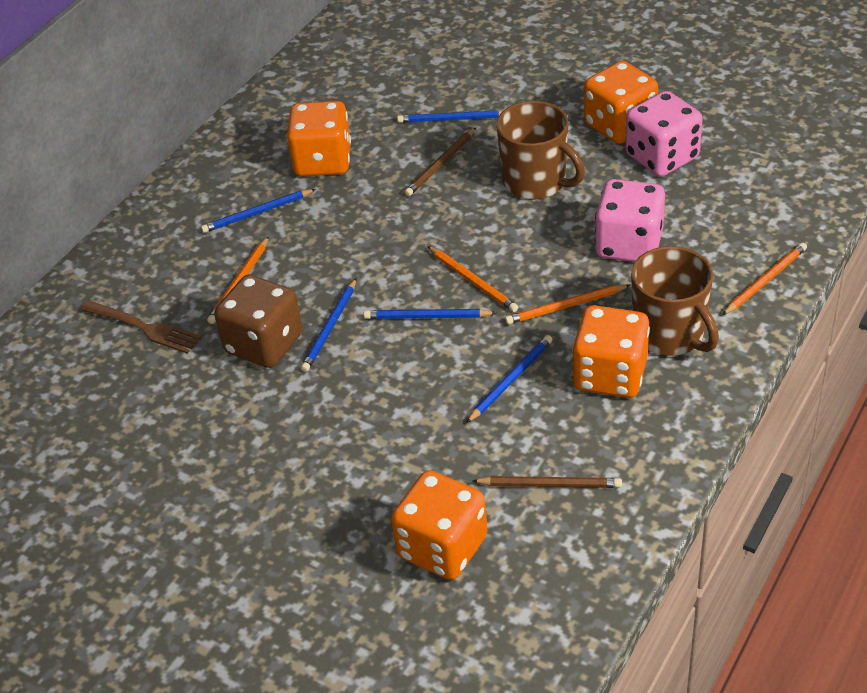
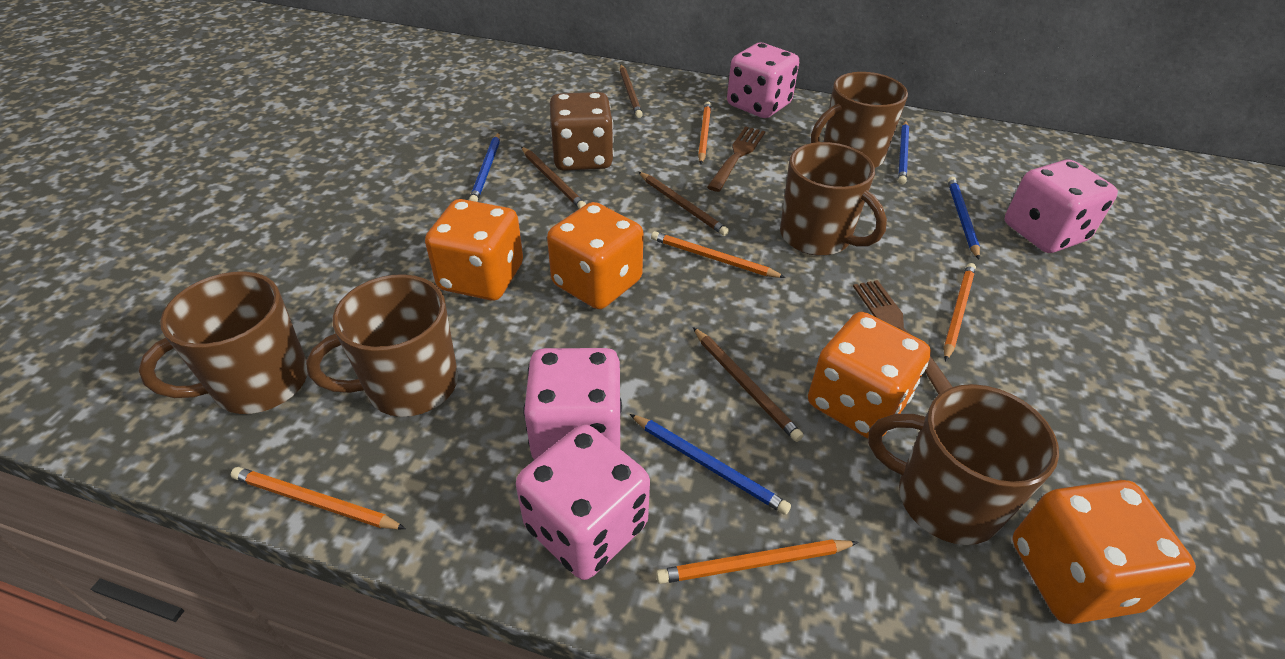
blue pencil: 5 -> 4
brown fork: 1 -> 2
brown mug: 2 -> 5
brown pencil: 2 -> 4
orange pencil: 4 -> 5
pink dice: 2 -> 4

